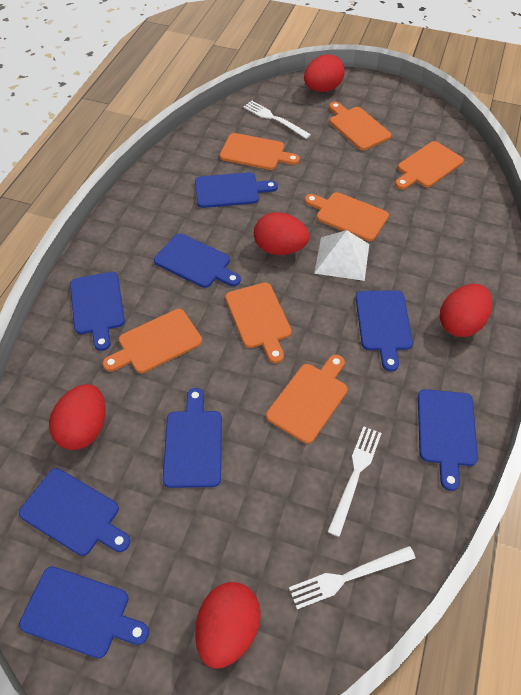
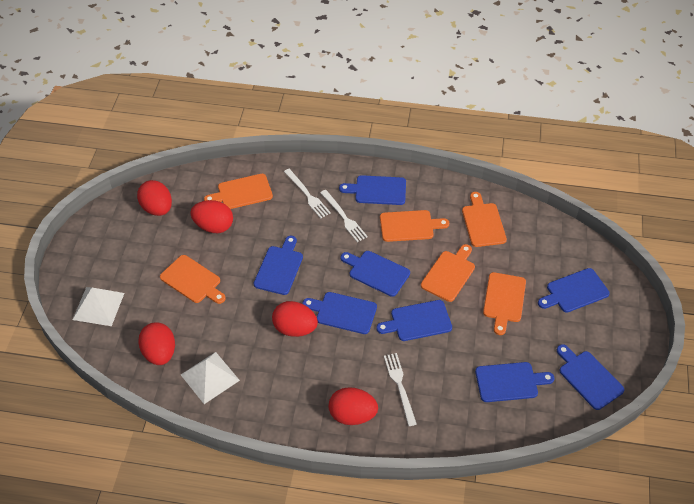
orange cutting board: 7 -> 6
white pyramid: 1 -> 2

